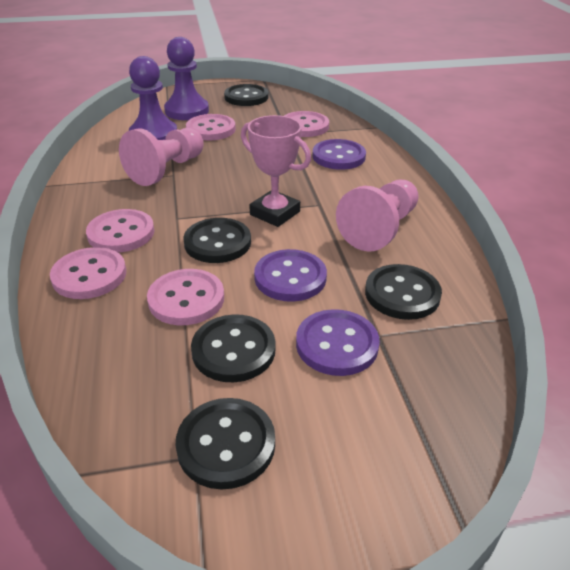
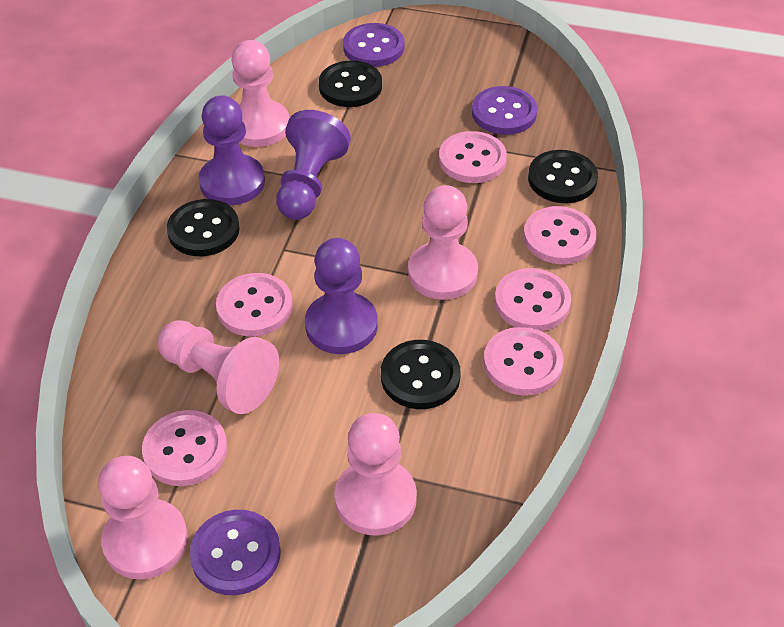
black button: 5 -> 4
pink button: 5 -> 6
pink pawn: 2 -> 5
pink trophy: 1 -> 0
purple pawn: 2 -> 3

